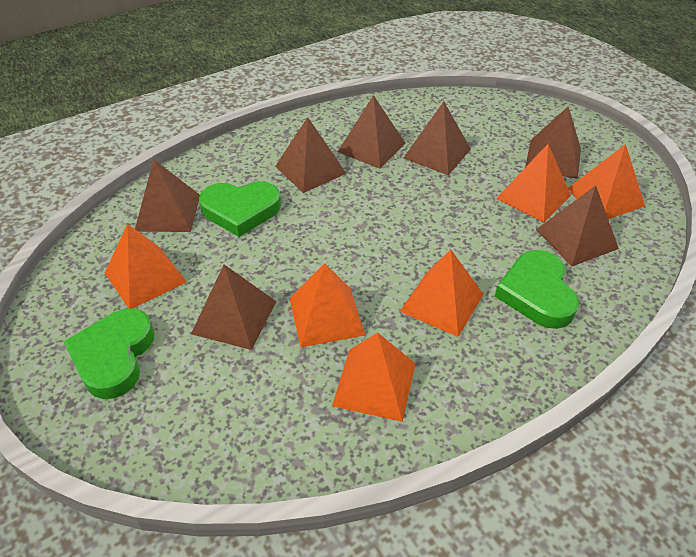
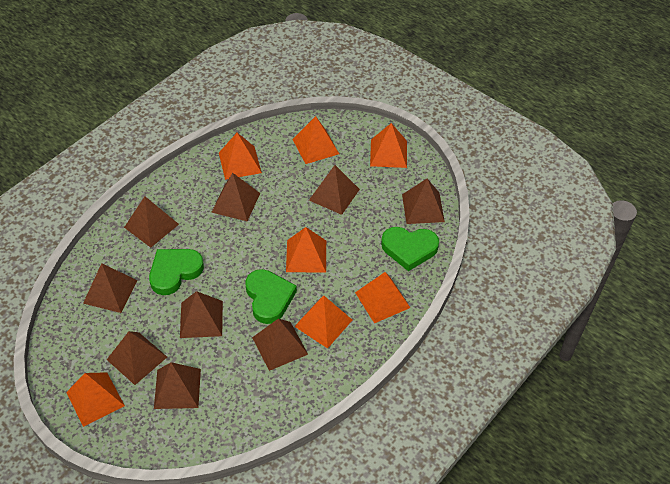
brown pyramid: 7 -> 9
orange pyramid: 6 -> 7

